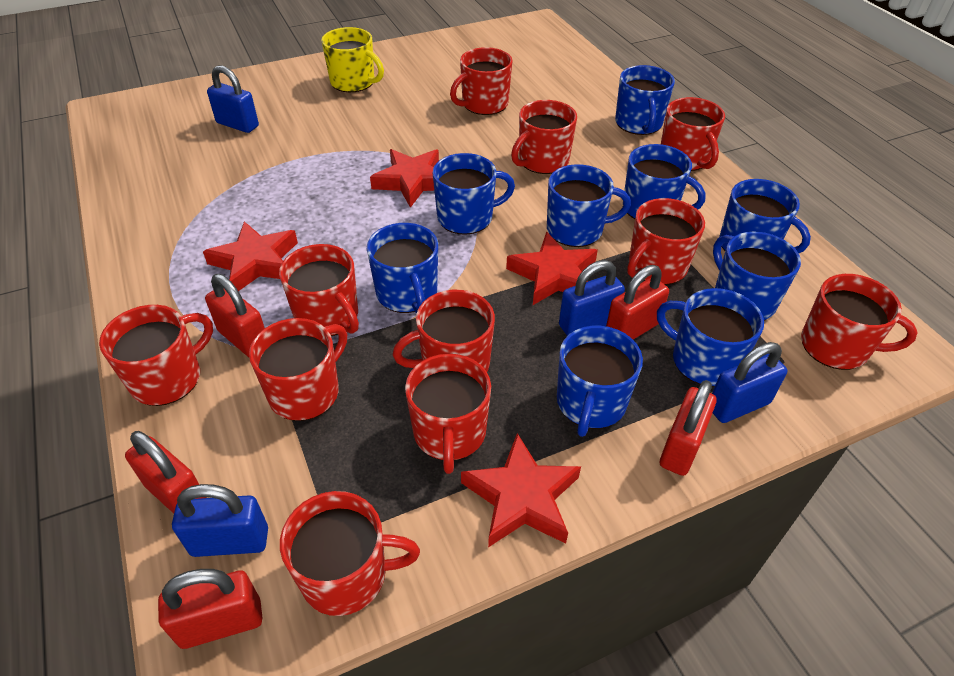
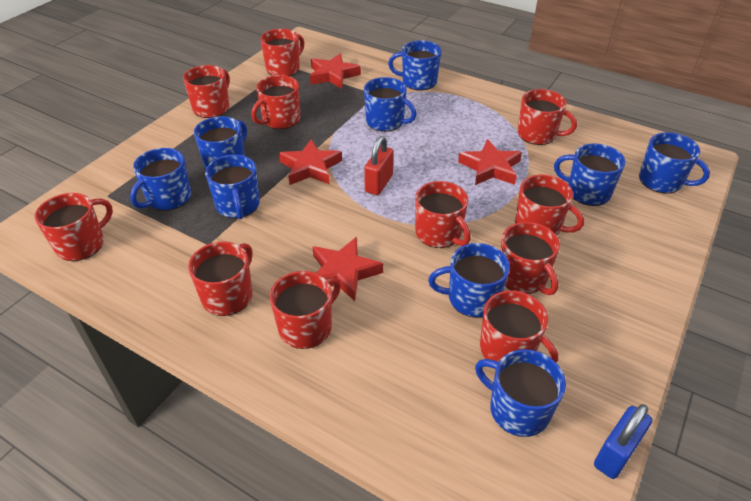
blue padlock: 4 -> 1
red padlock: 5 -> 1
yellow mug: 1 -> 0

